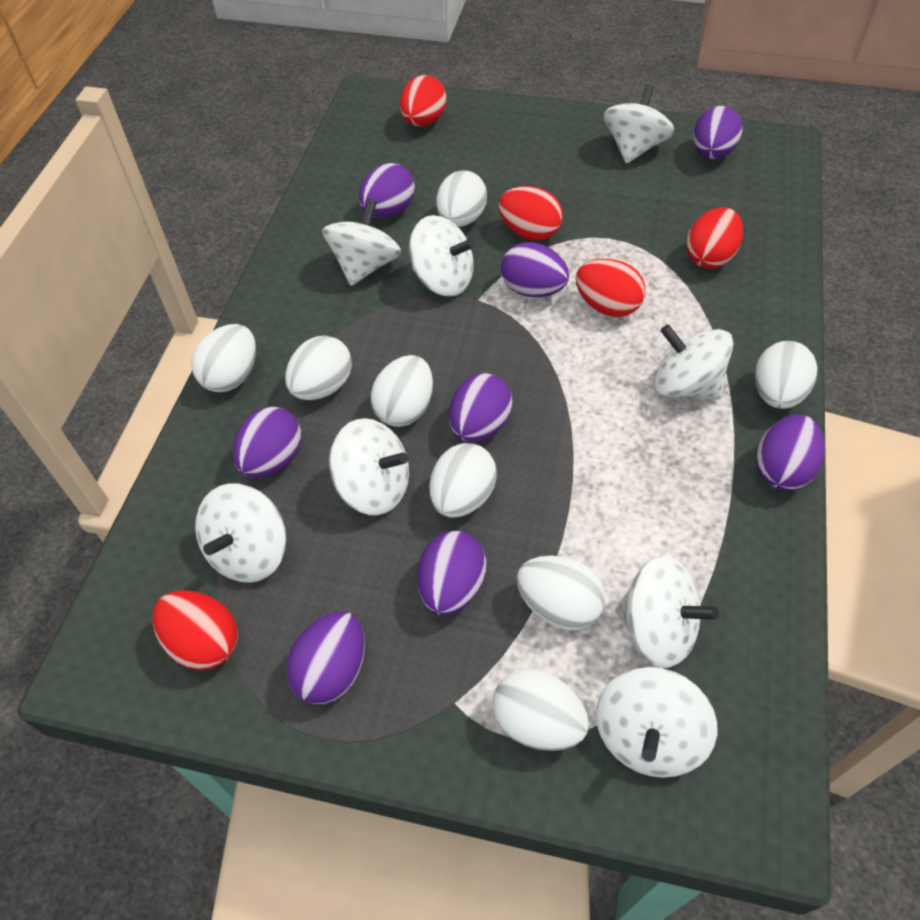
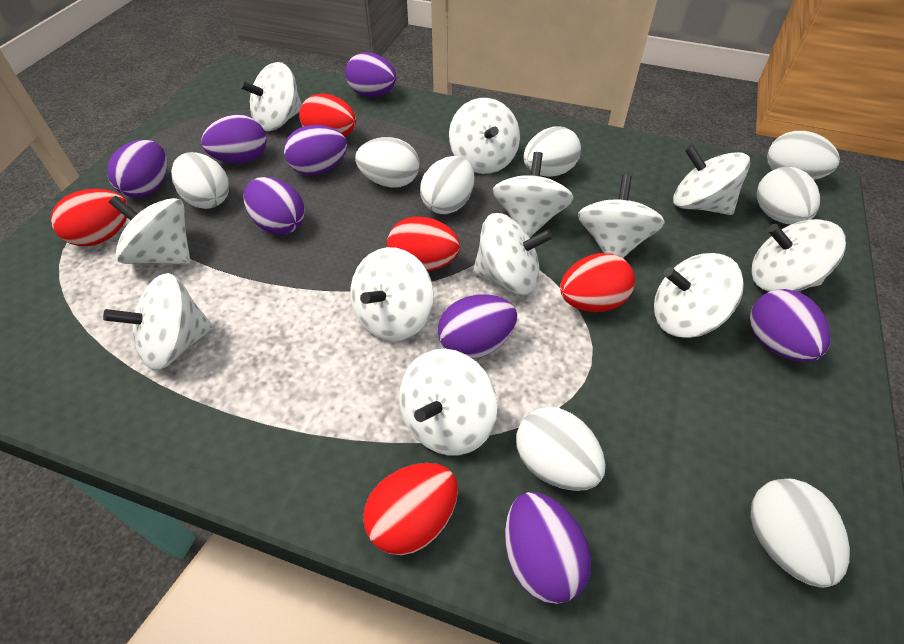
white spinning top: 8 -> 12

